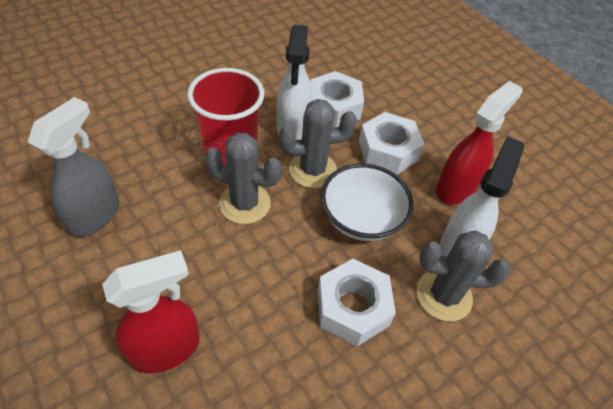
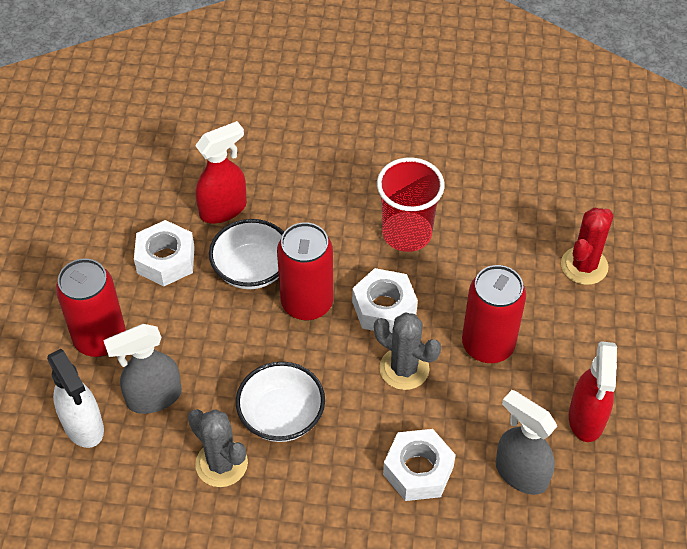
grey cactus: 3 -> 2
grey spray bottle: 1 -> 2
red cactus: 0 -> 1
red can: 0 -> 3
white bowl: 1 -> 2
white spray bottle: 2 -> 1

